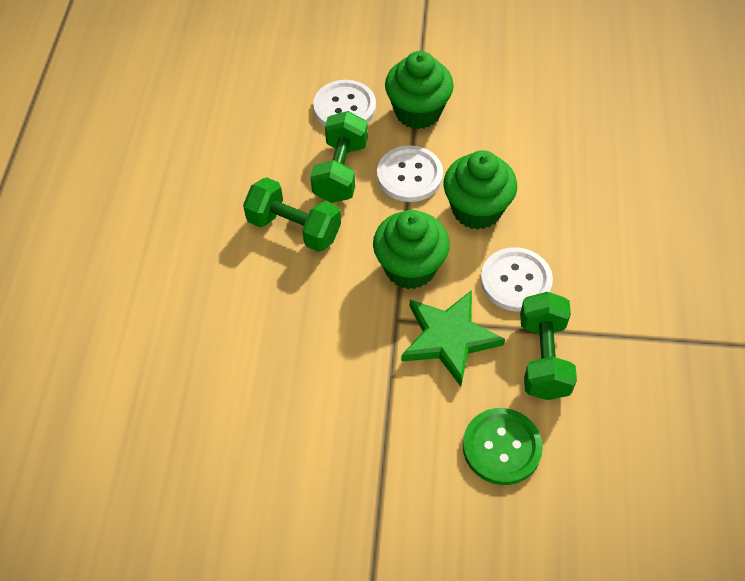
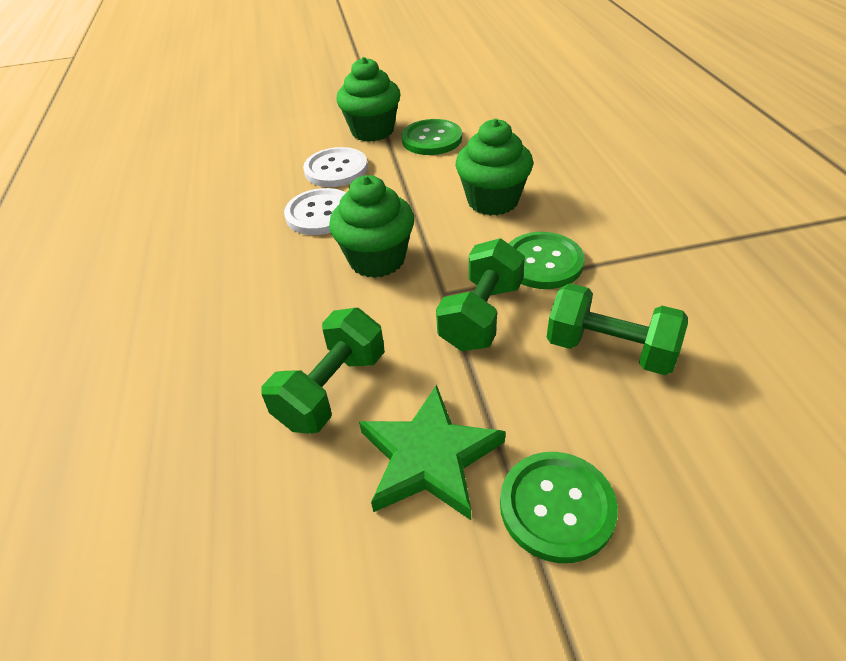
green button: 1 -> 3
white button: 3 -> 2

